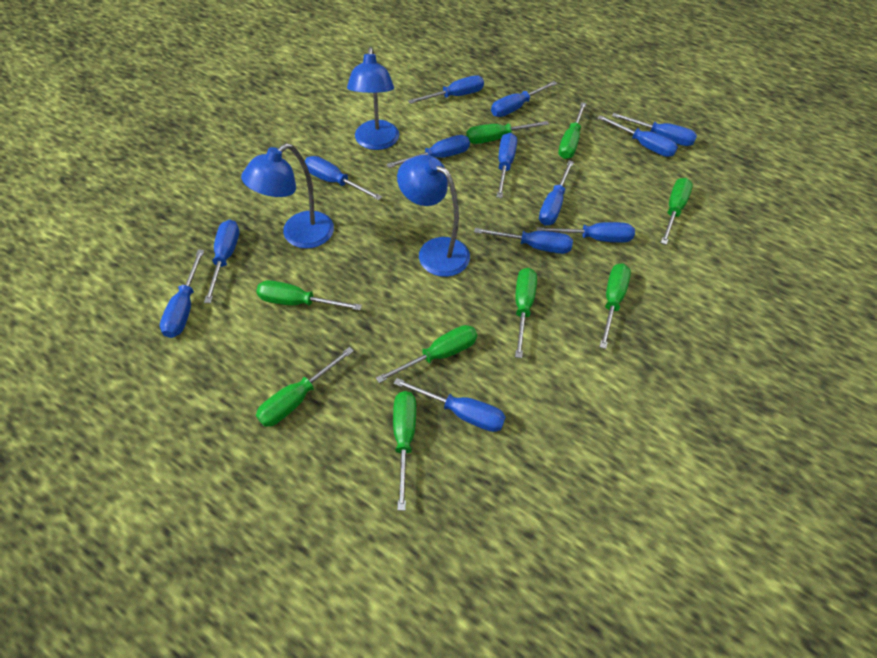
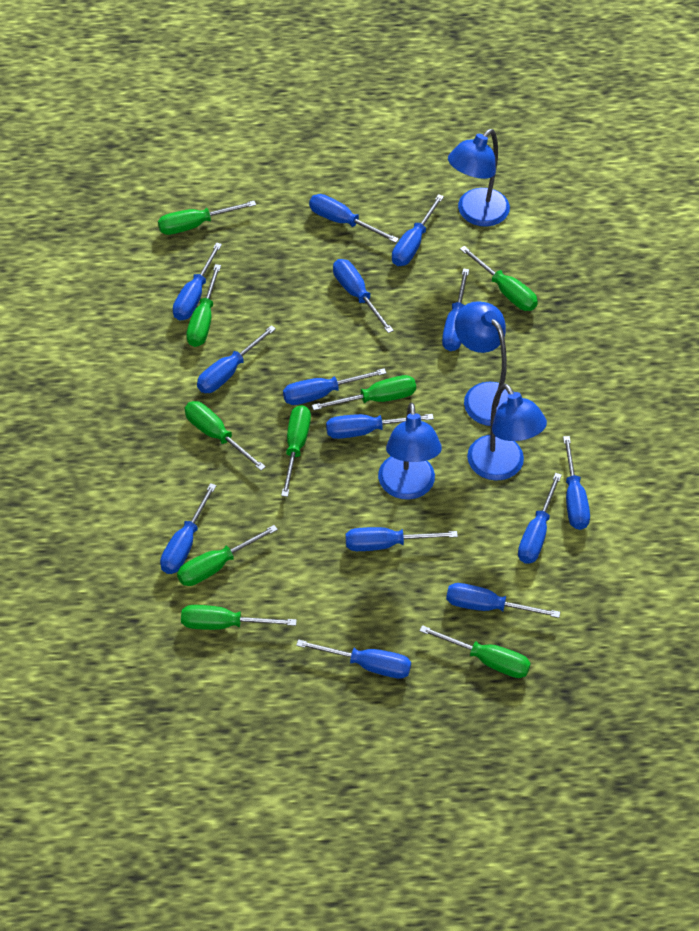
blue lamp: 3 -> 4
blue screwdriver: 13 -> 14

